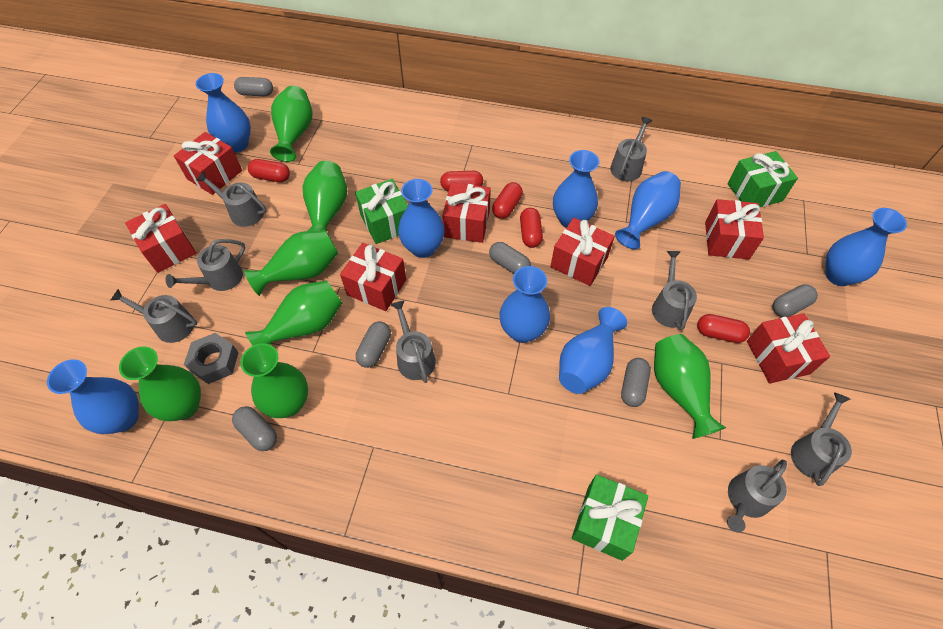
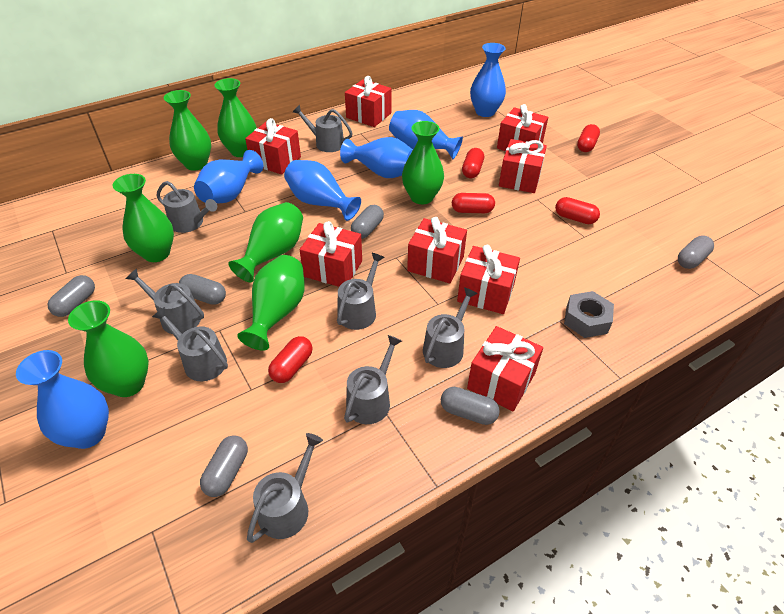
blue vase: 8 -> 6
green gift: 3 -> 0
red gift: 7 -> 8

